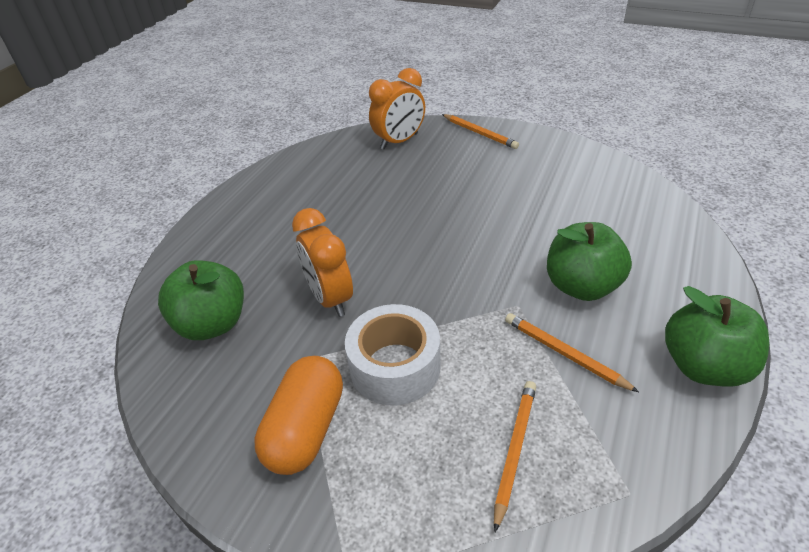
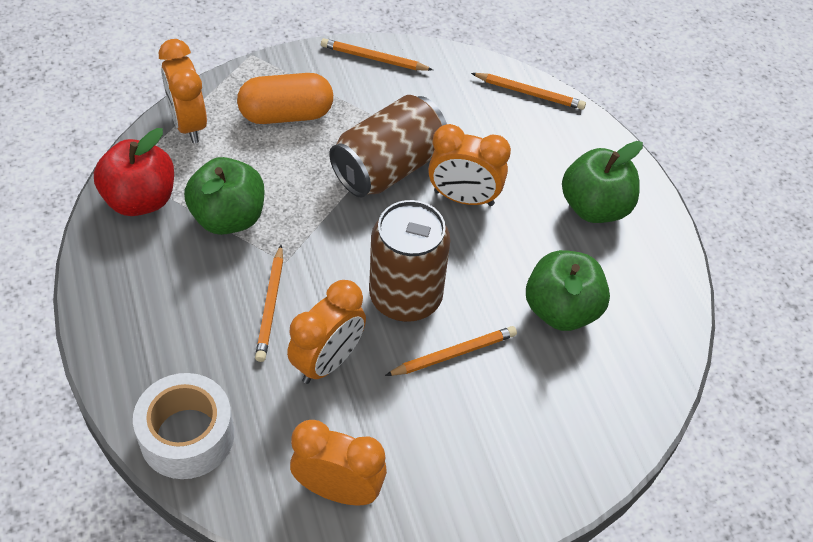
brown can: 0 -> 2
orange clock: 2 -> 4
orange pencil: 3 -> 4
red apple: 0 -> 1

